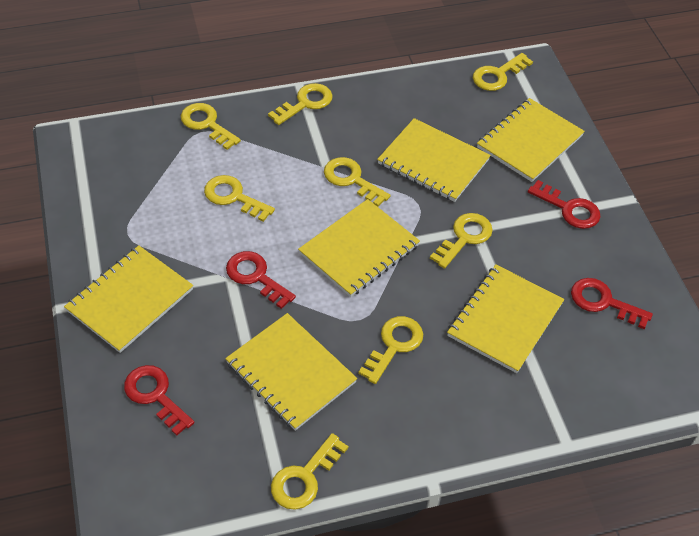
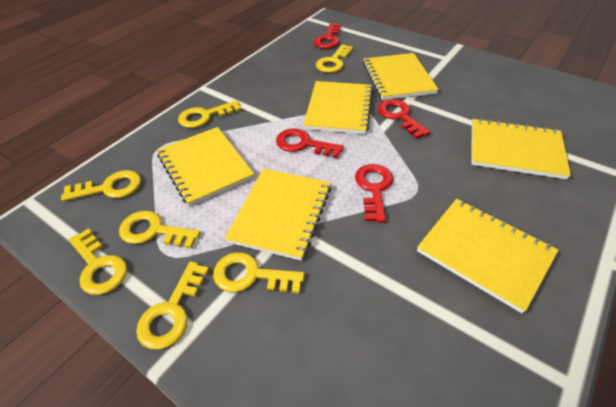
yellow key: 8 -> 7

